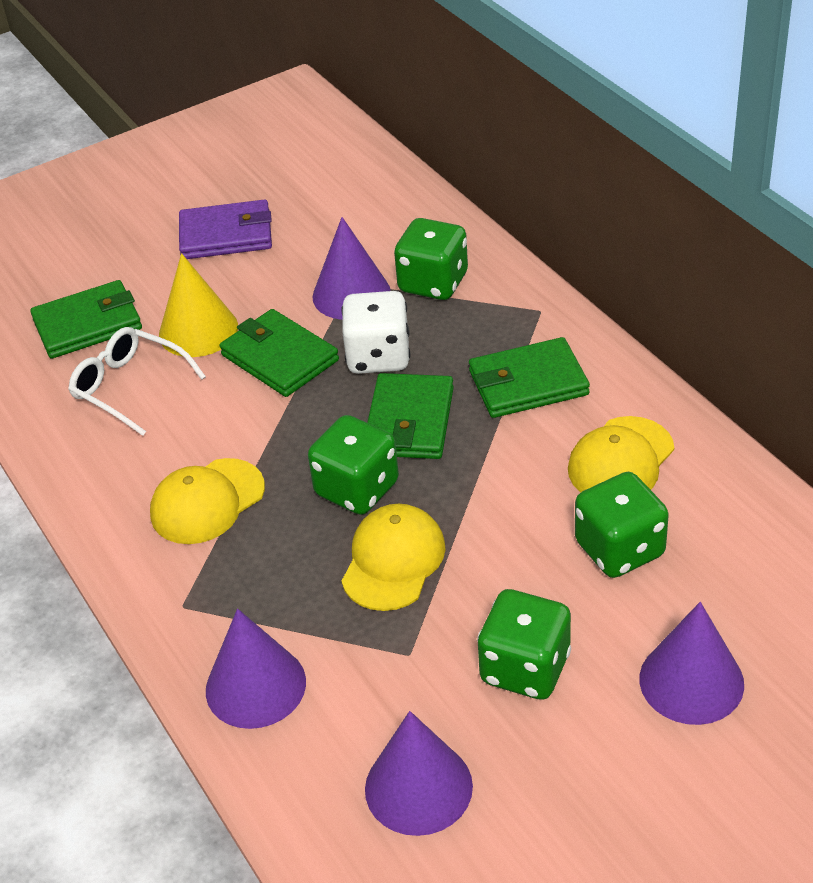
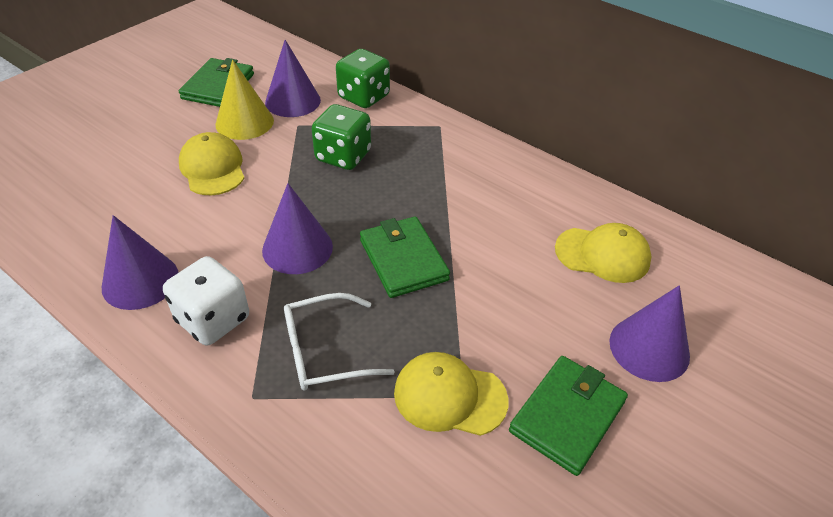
green dice: 4 -> 2
green wallet: 4 -> 3
purple wallet: 1 -> 0

